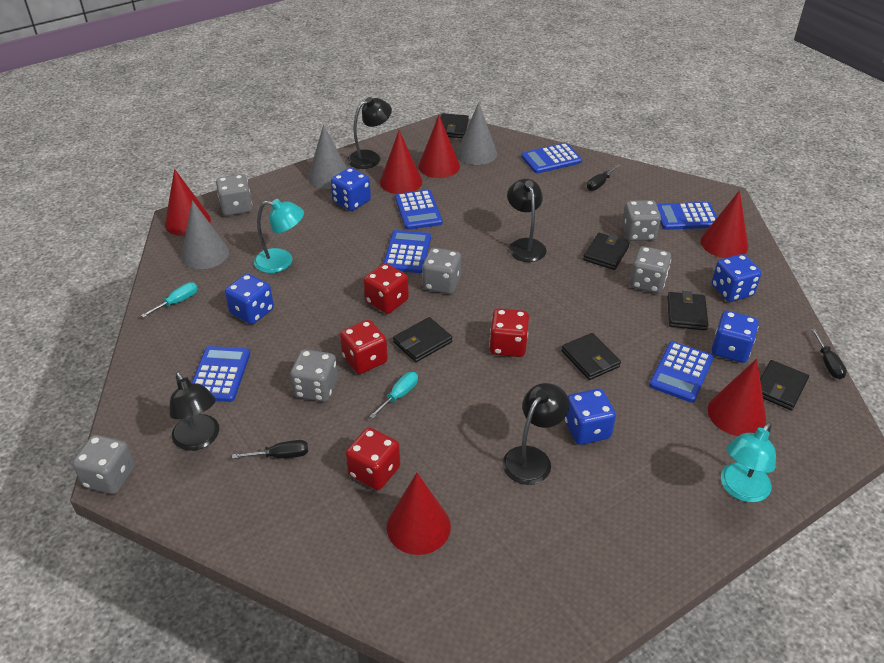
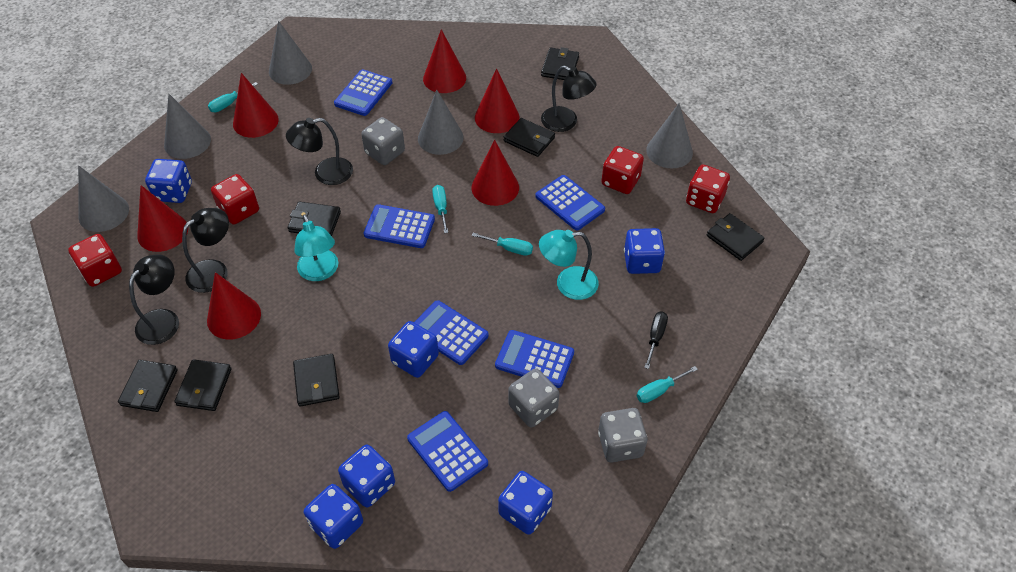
black screwdriver: 3 -> 1
black wallet: 6 -> 7
blue dice: 5 -> 6
grey cone: 3 -> 5
grey dice: 6 -> 3
turquoise screwdriver: 2 -> 4

